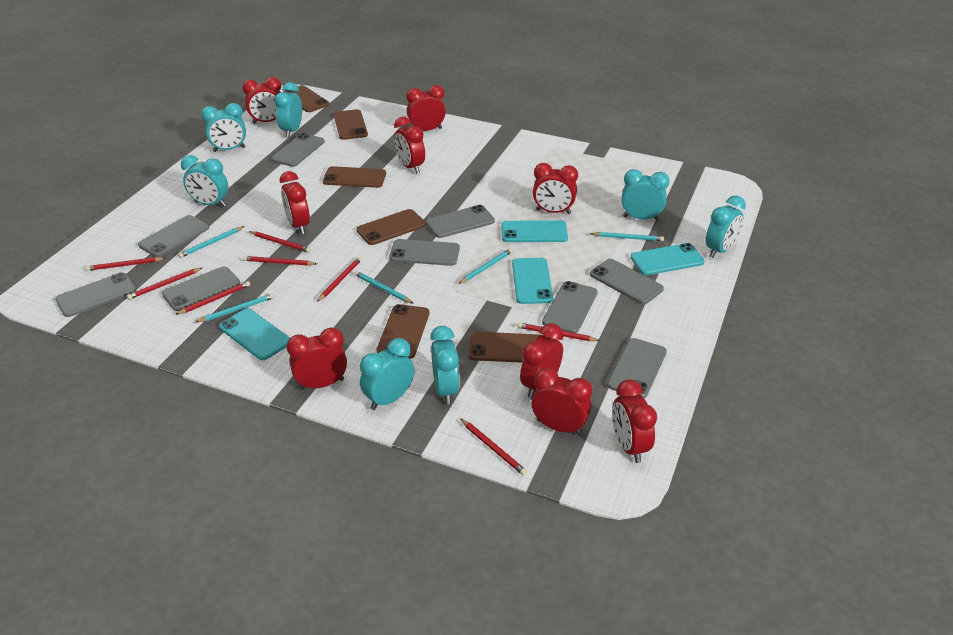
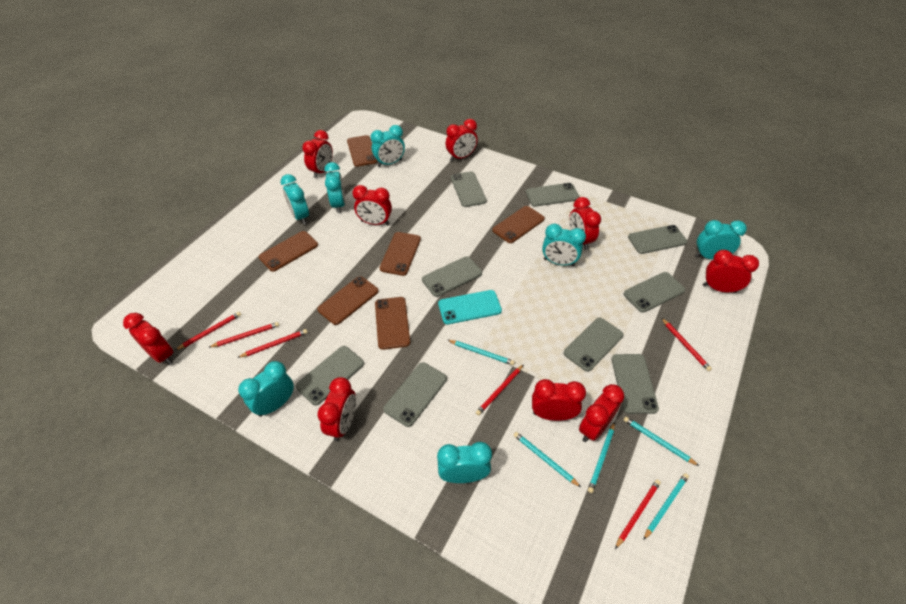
red pencil: 8 -> 6
turquoise phone: 4 -> 1

